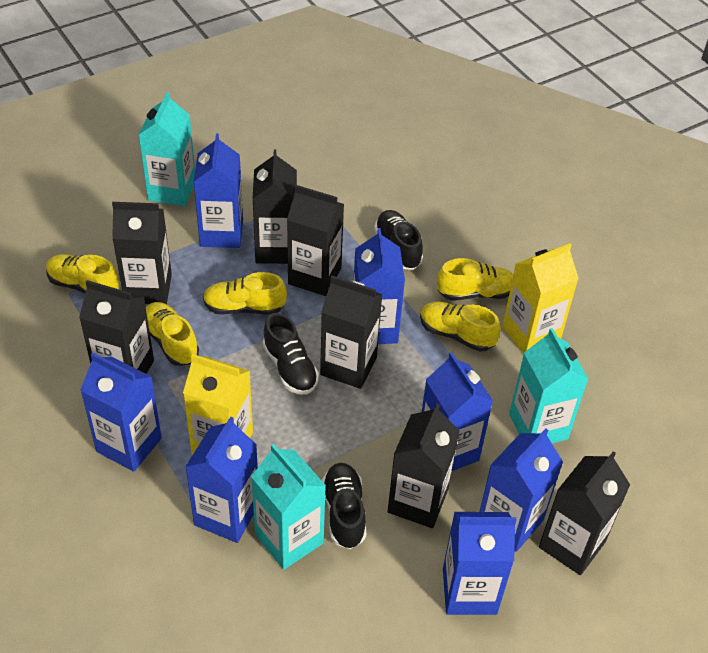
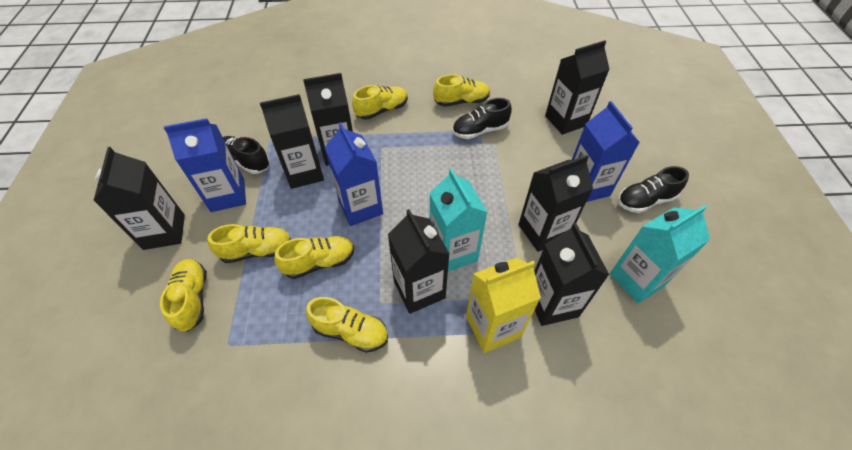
blue carton: 7 -> 3
turquoise carton: 3 -> 2
yellow carton: 2 -> 1
yellow shoe: 5 -> 6

